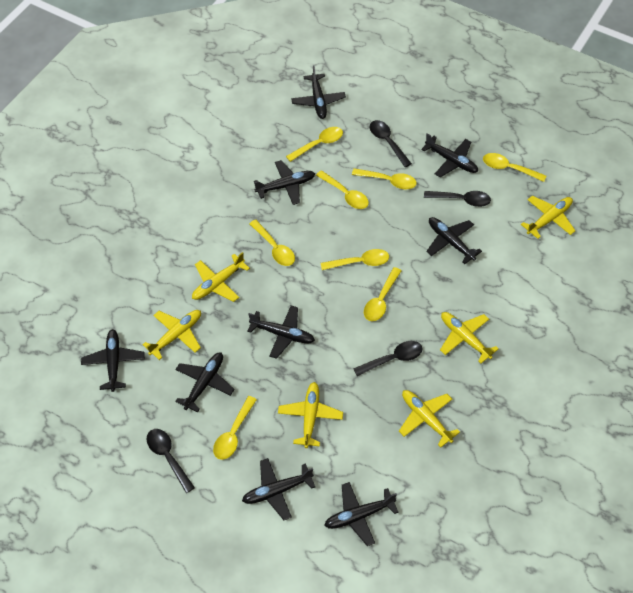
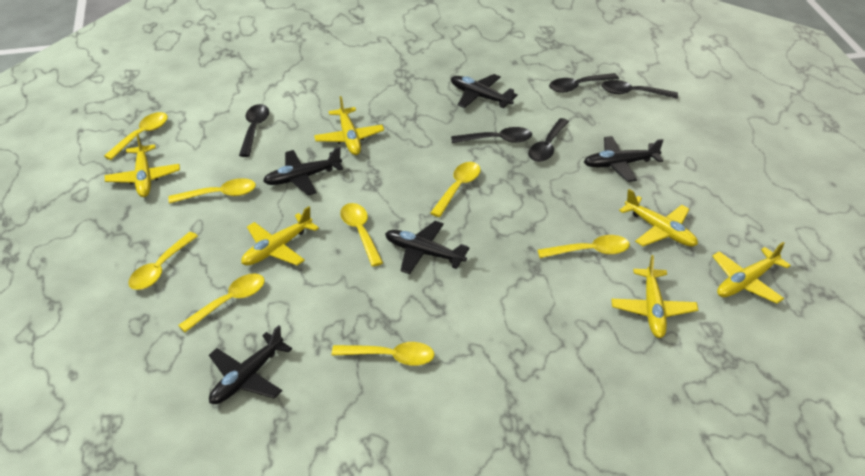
black plane: 9 -> 5
black spoon: 4 -> 5

